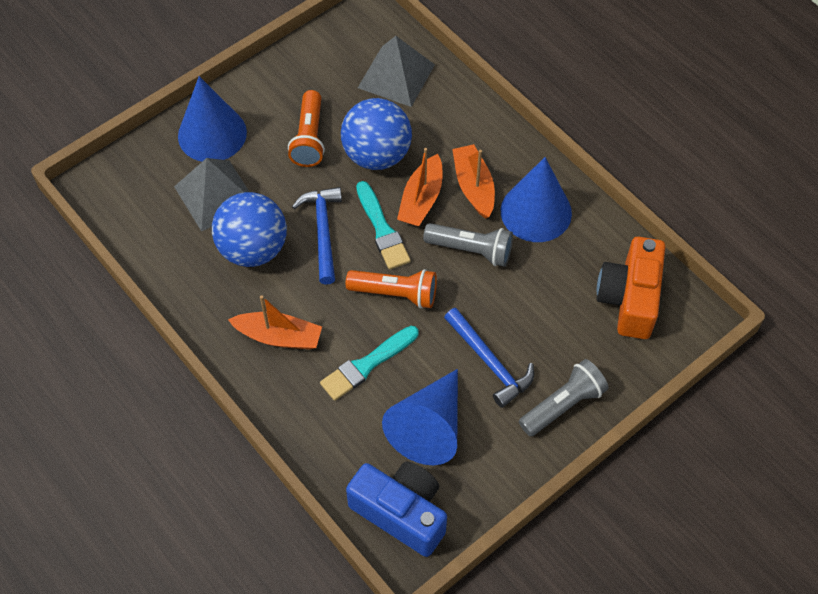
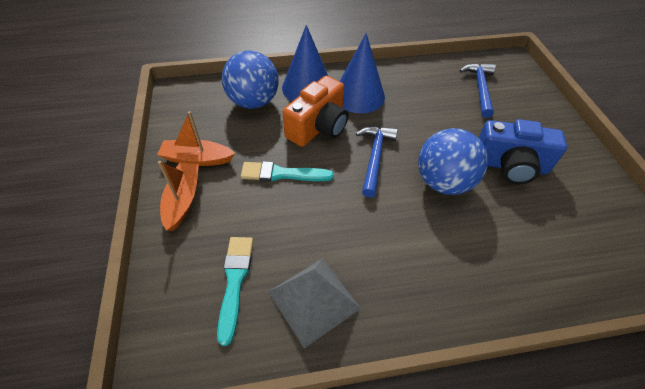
blue cone: 3 -> 2
grey flashlight: 2 -> 0
grey pyramid: 2 -> 1
orange boat: 3 -> 2
orange flashlight: 2 -> 0

